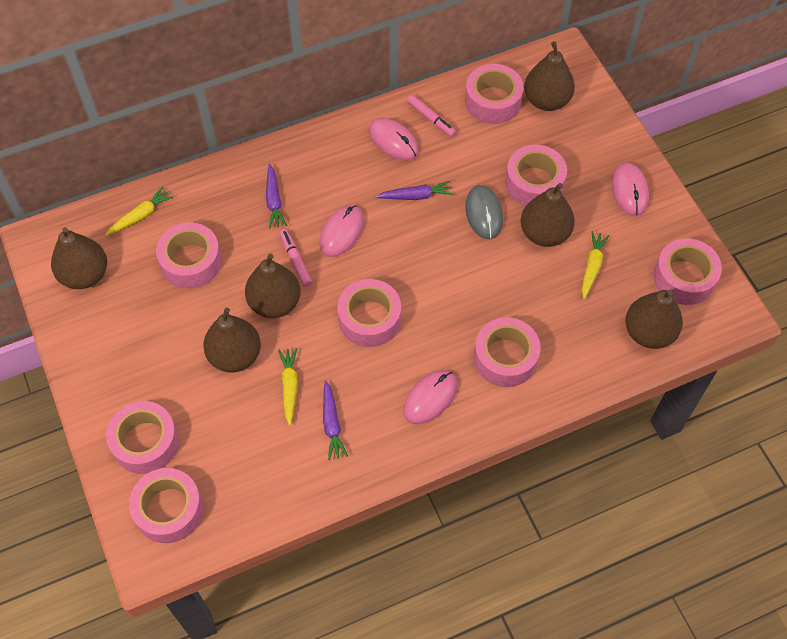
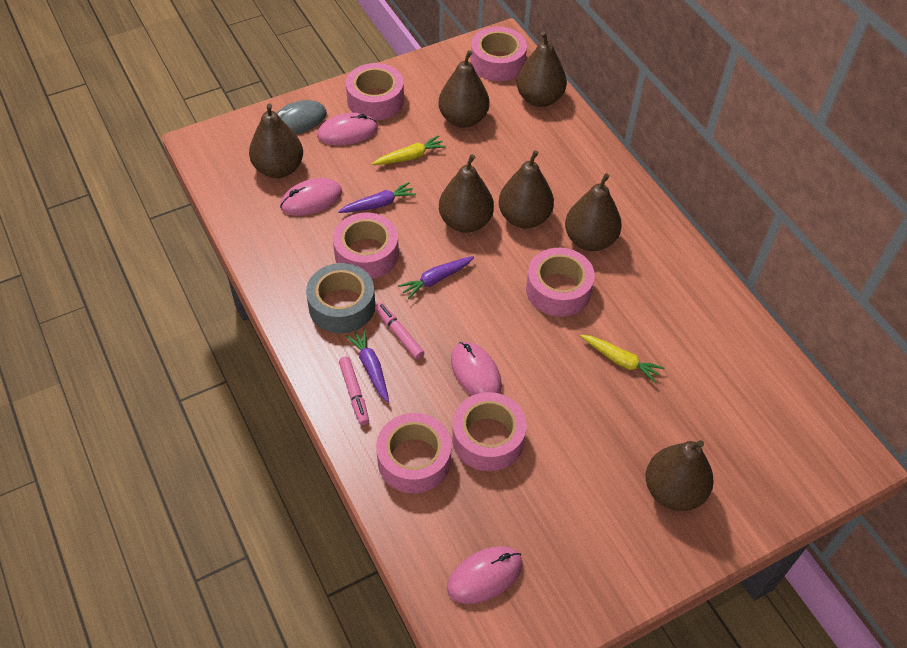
brown pear: 6 -> 7
grey tape: 0 -> 1
pink tape: 8 -> 6
yellow carrot: 3 -> 2

